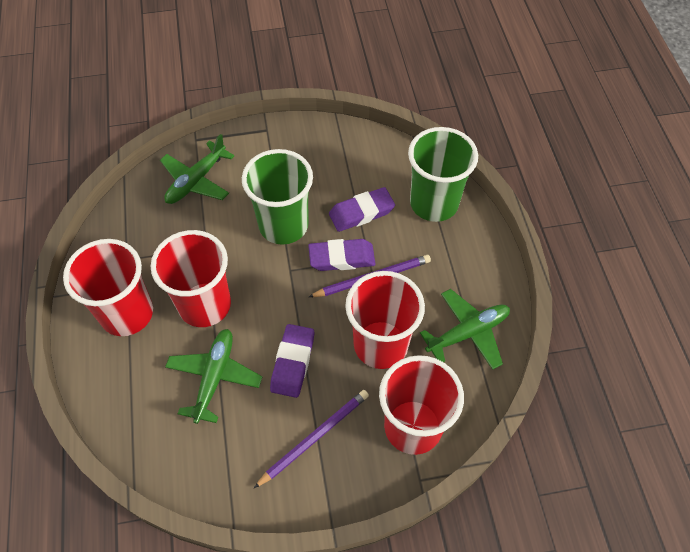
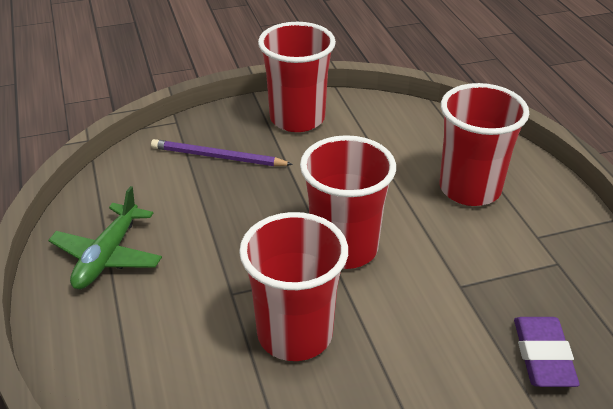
green cup: 2 -> 0
green plane: 3 -> 1
purple eraser: 3 -> 1
purple pencil: 2 -> 1

